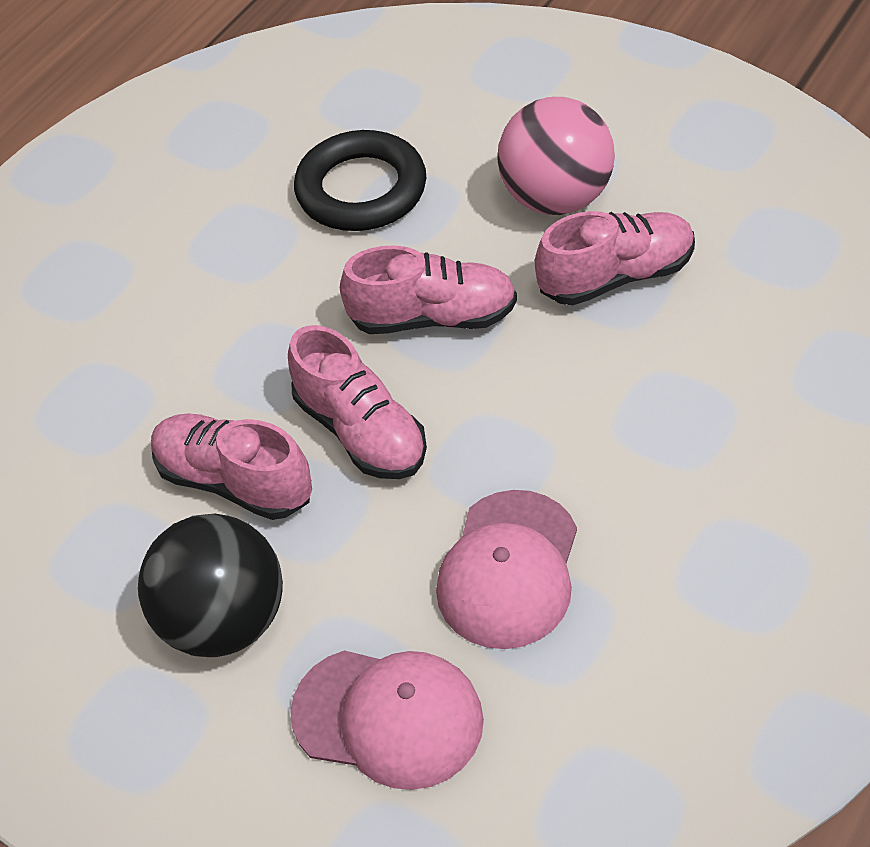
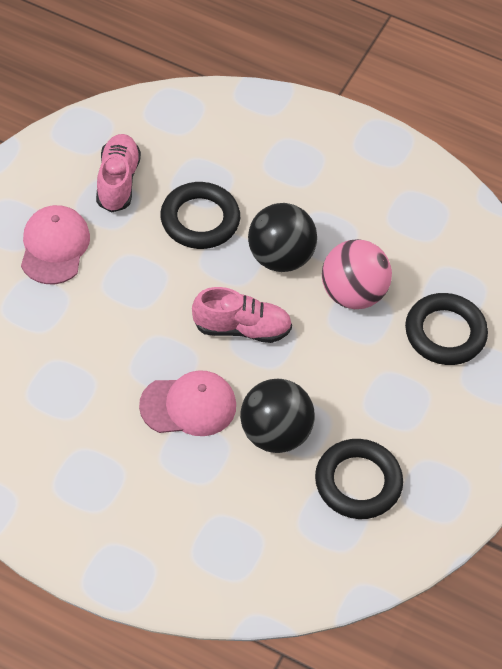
black ball: 1 -> 2
black ring: 1 -> 3
pink shoe: 4 -> 2

